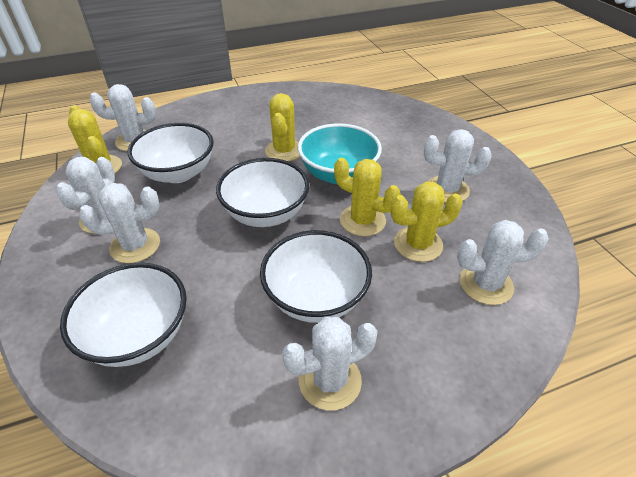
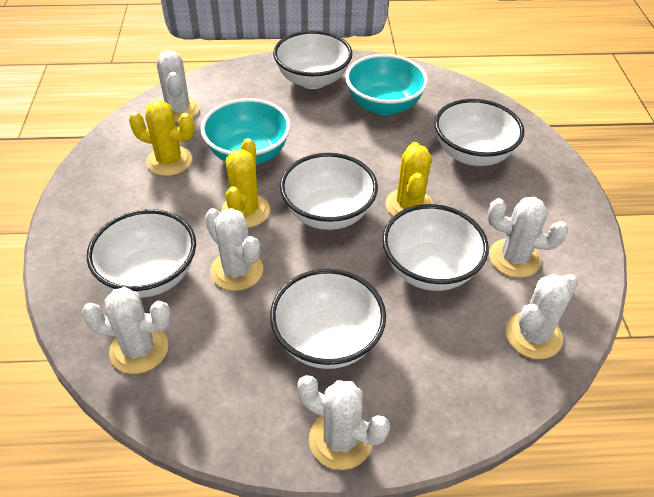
turquoise bowl: 1 -> 2
white bowl: 4 -> 6
yellow cactus: 4 -> 3

